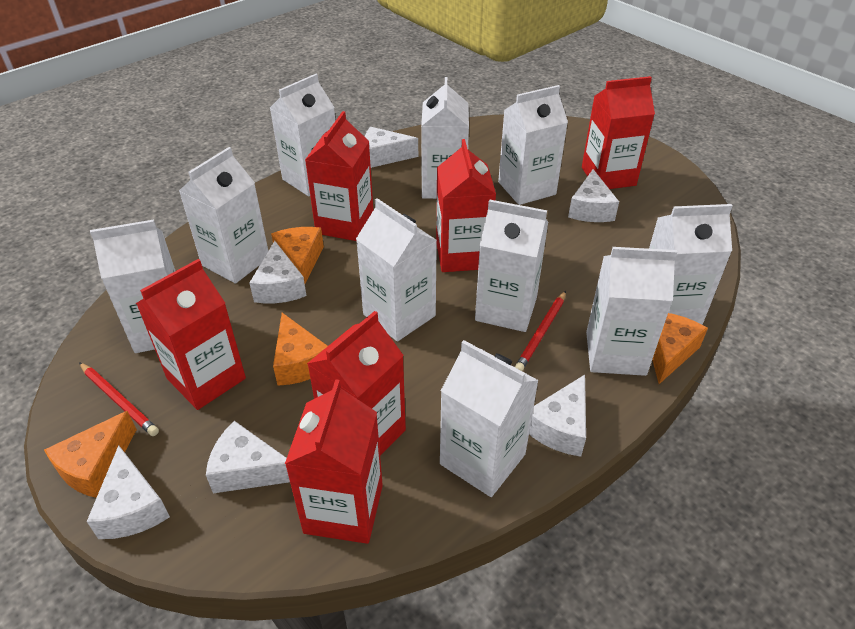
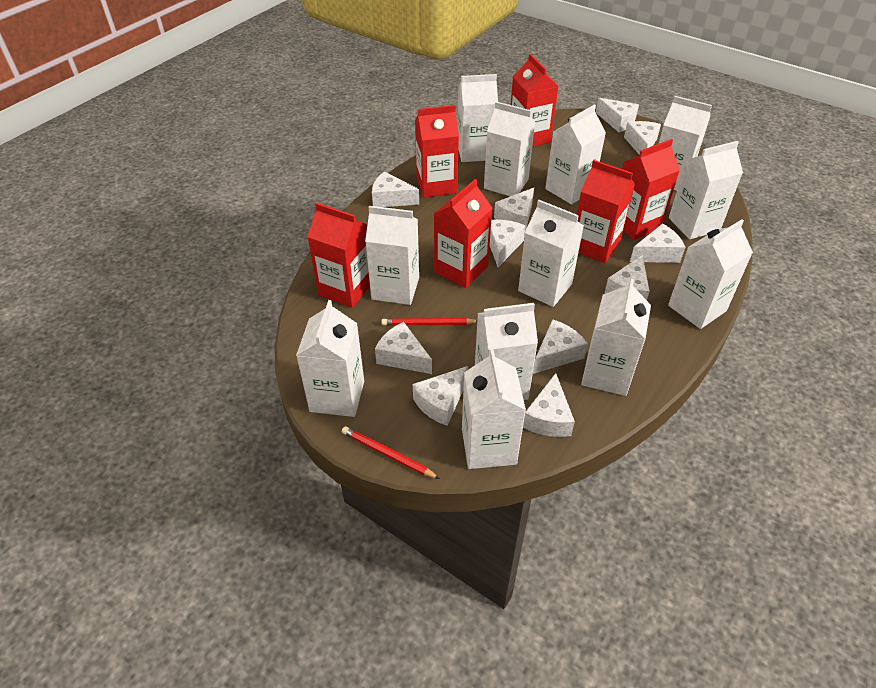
orange cheese: 4 -> 0
white carton: 10 -> 12
white cheese: 6 -> 11

